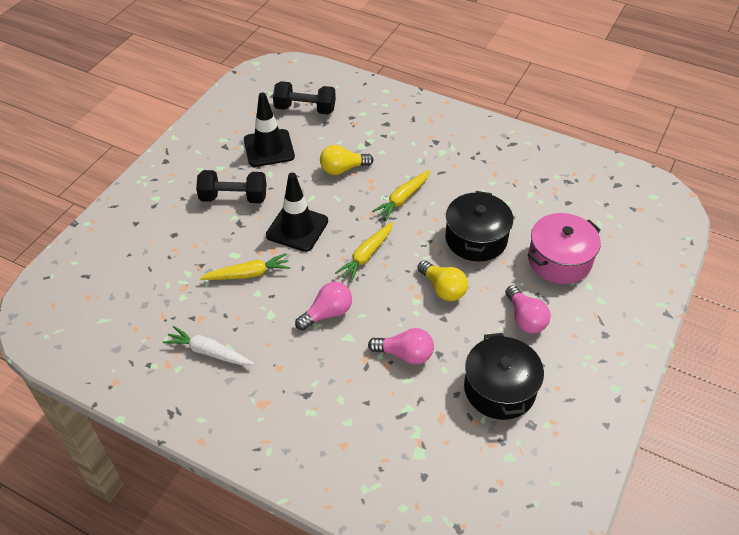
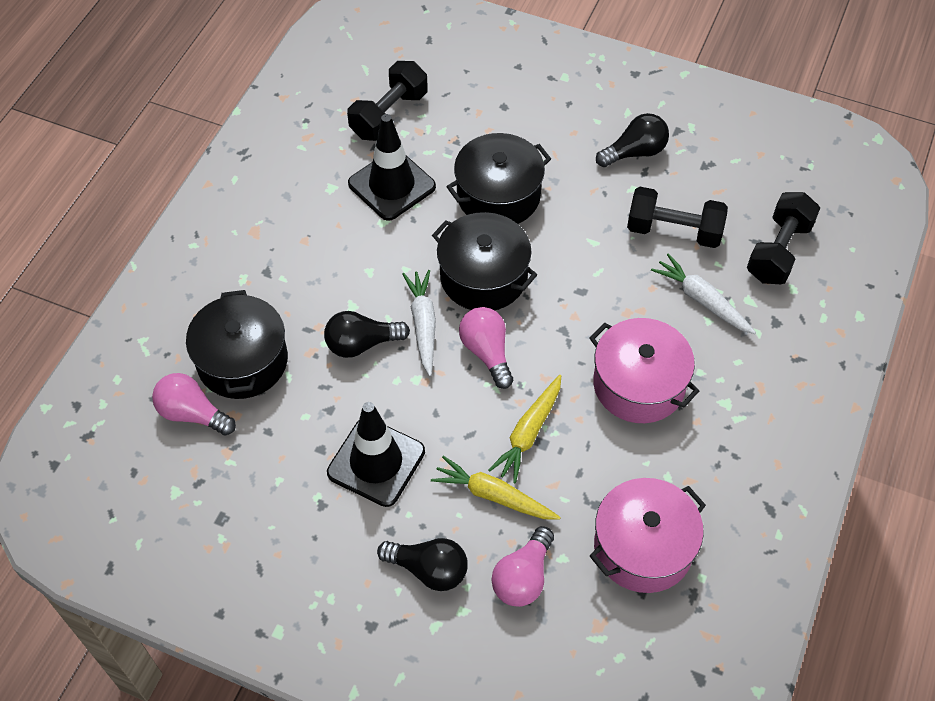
black dumbbell: 2 -> 3
black light bulb: 0 -> 3
black pot: 2 -> 3
pink pot: 1 -> 2
white carrot: 1 -> 2
yellow carrot: 3 -> 2
yellow light bulb: 2 -> 0

